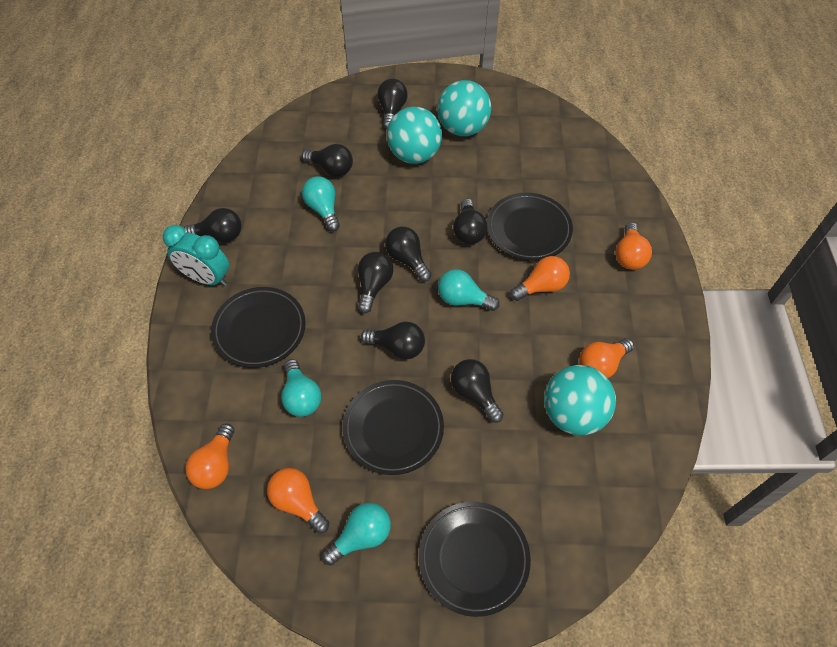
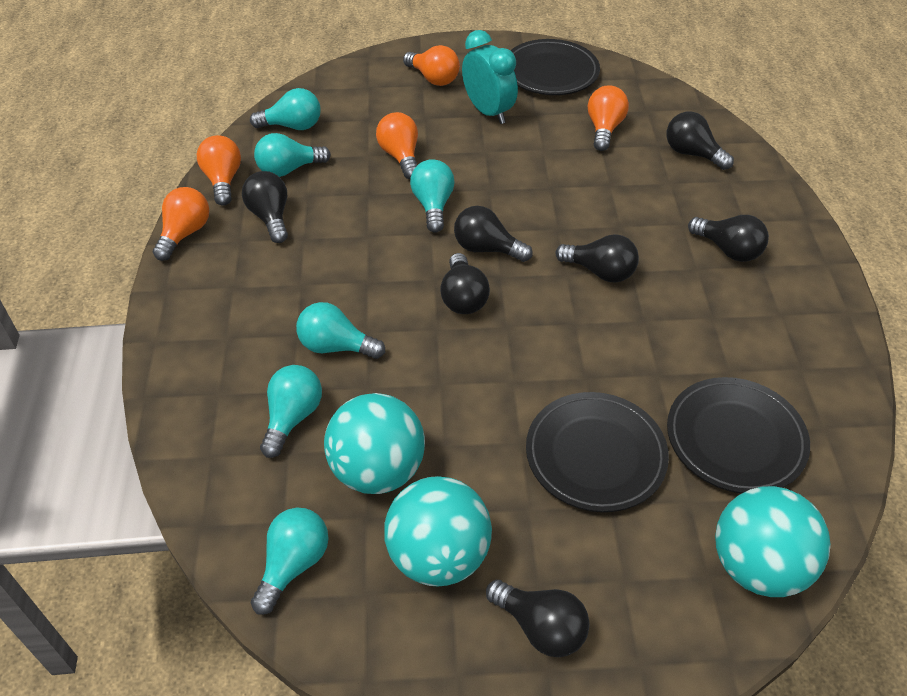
black light bulb: 8 -> 7
black plate: 4 -> 3
turquoise light bulb: 4 -> 6

